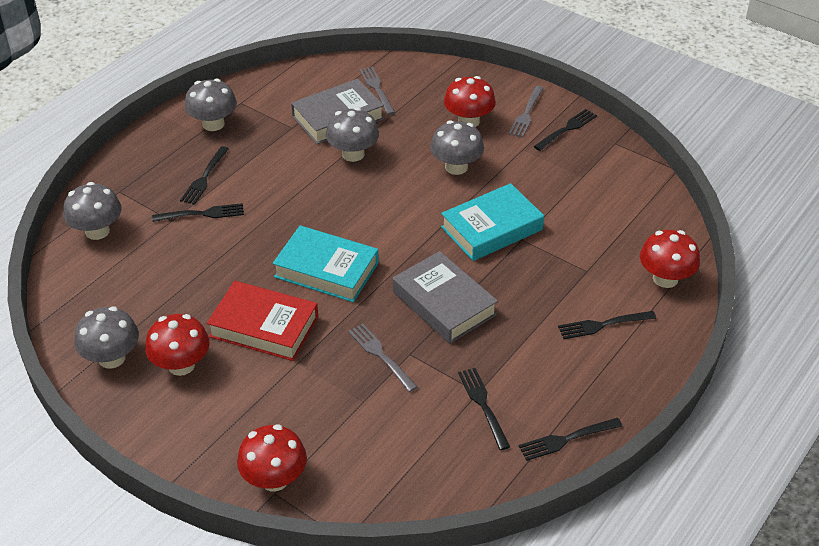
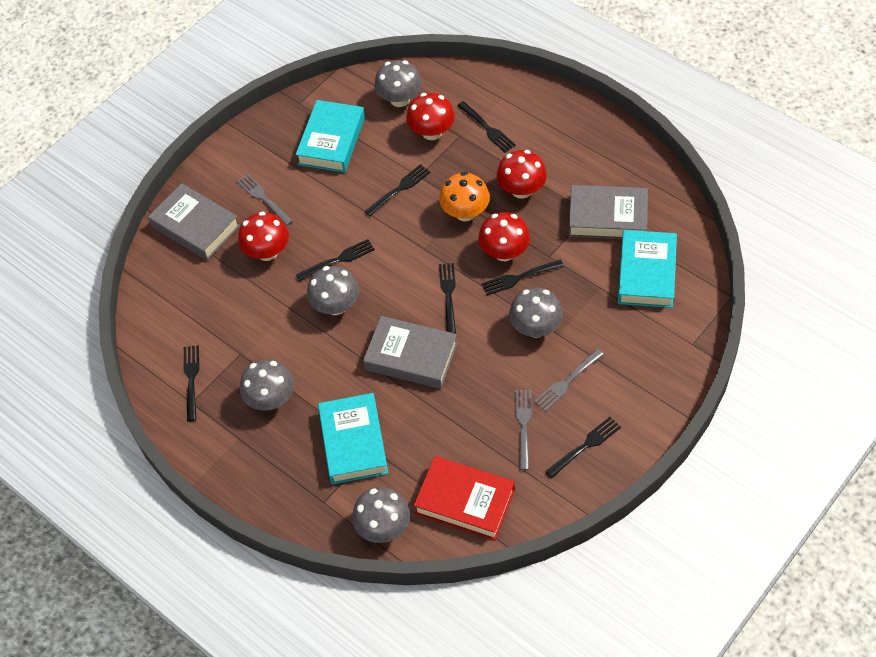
black fork: 6 -> 7
grey book: 2 -> 3
orange mushroom: 0 -> 1
turquoise book: 2 -> 3

